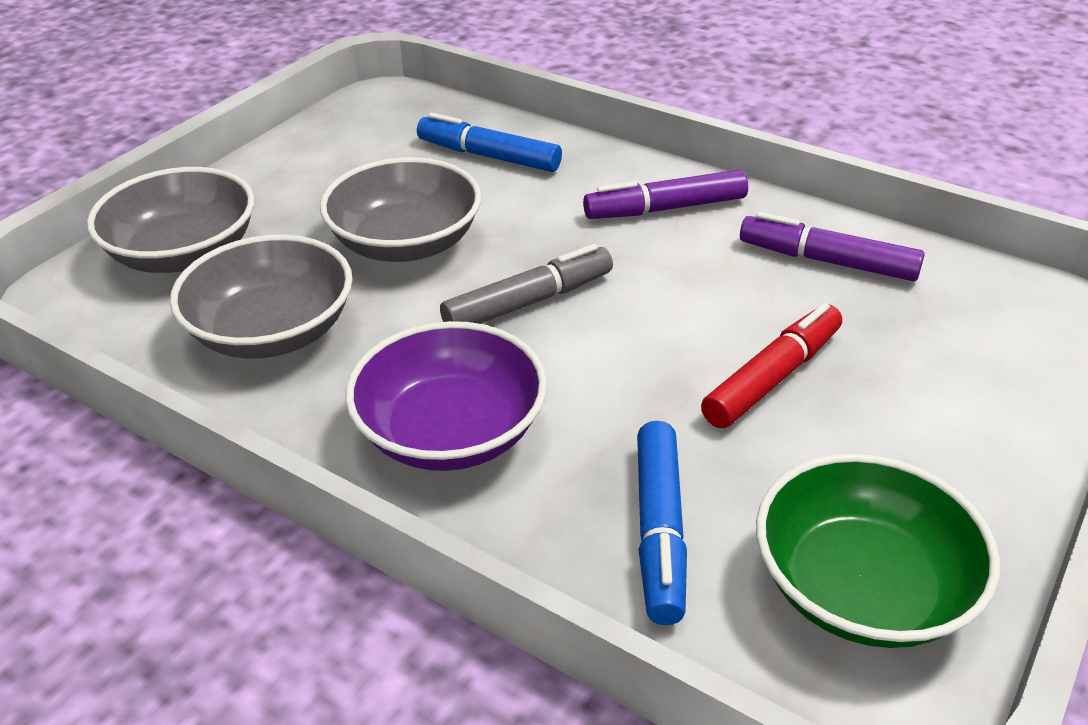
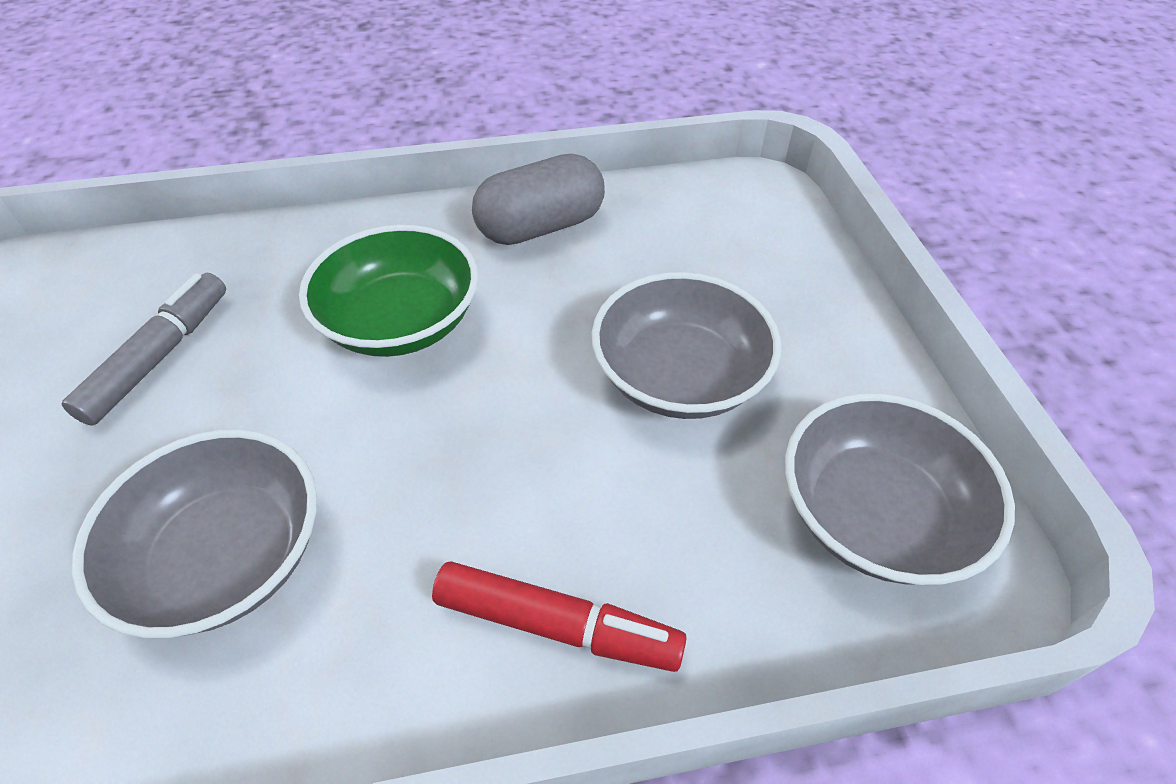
blue marker: 2 -> 0
grey capsule: 0 -> 1
purple bowl: 1 -> 0
purple marker: 2 -> 0

